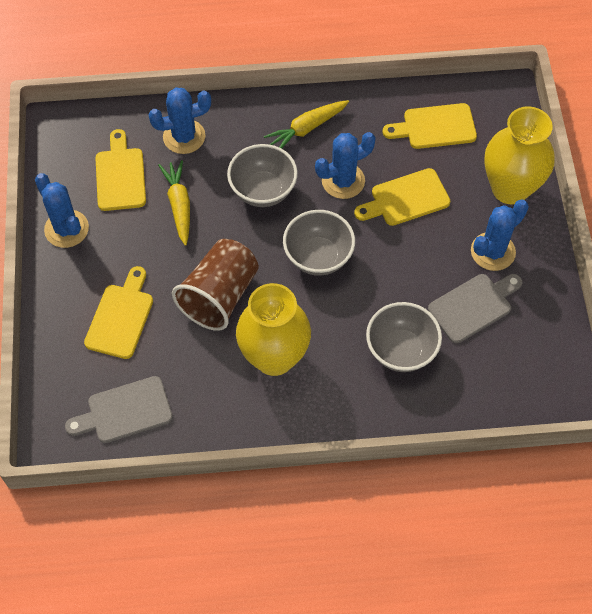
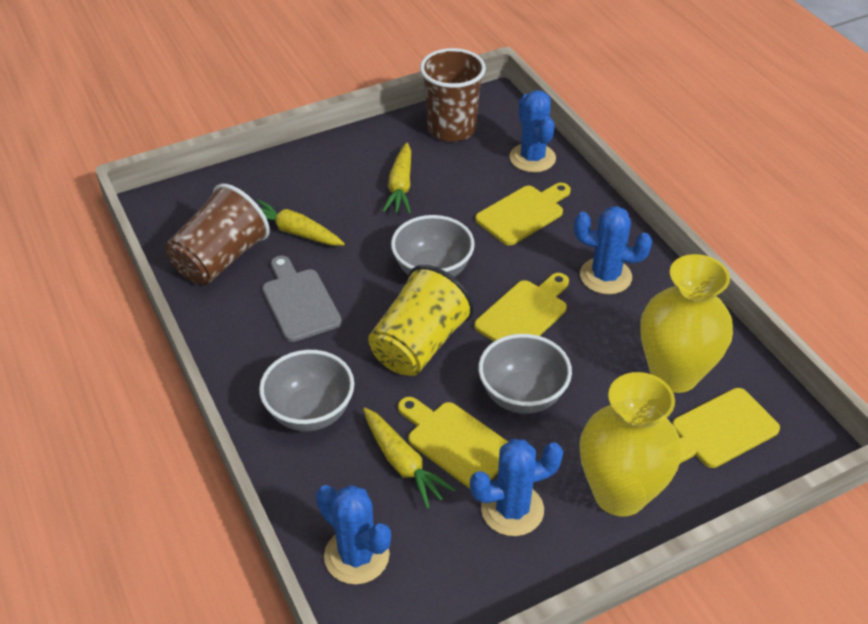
brown cup: 1 -> 2
grey cutting board: 2 -> 1
yellow carrot: 2 -> 3
yellow cup: 0 -> 1

